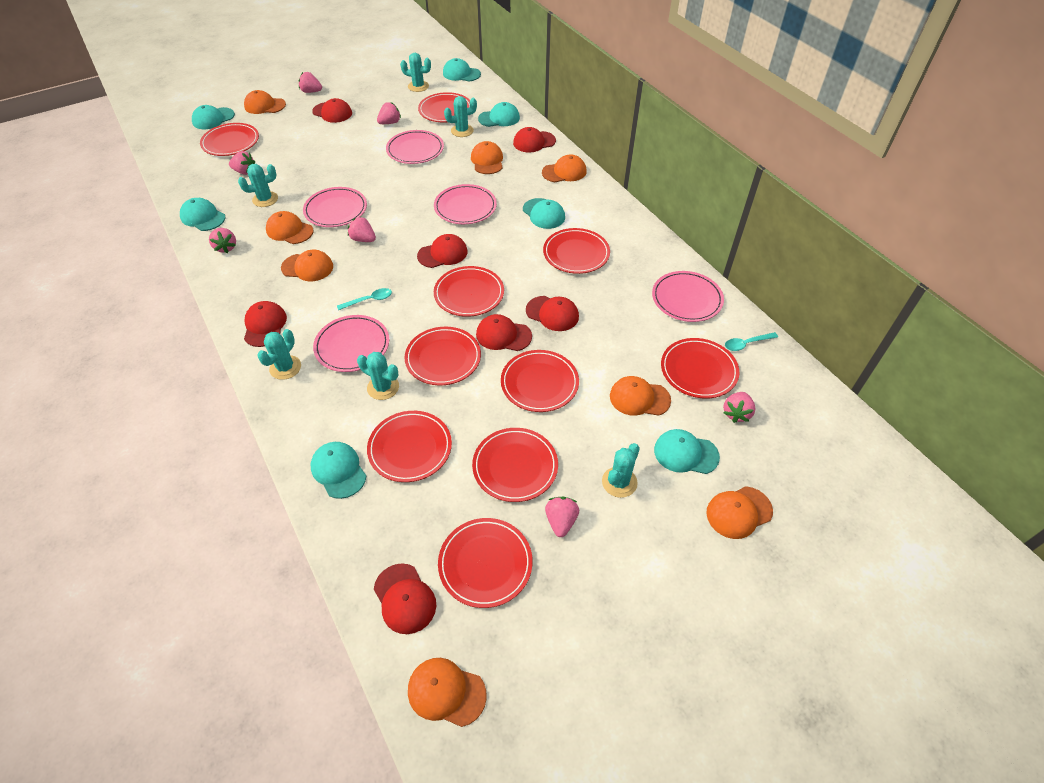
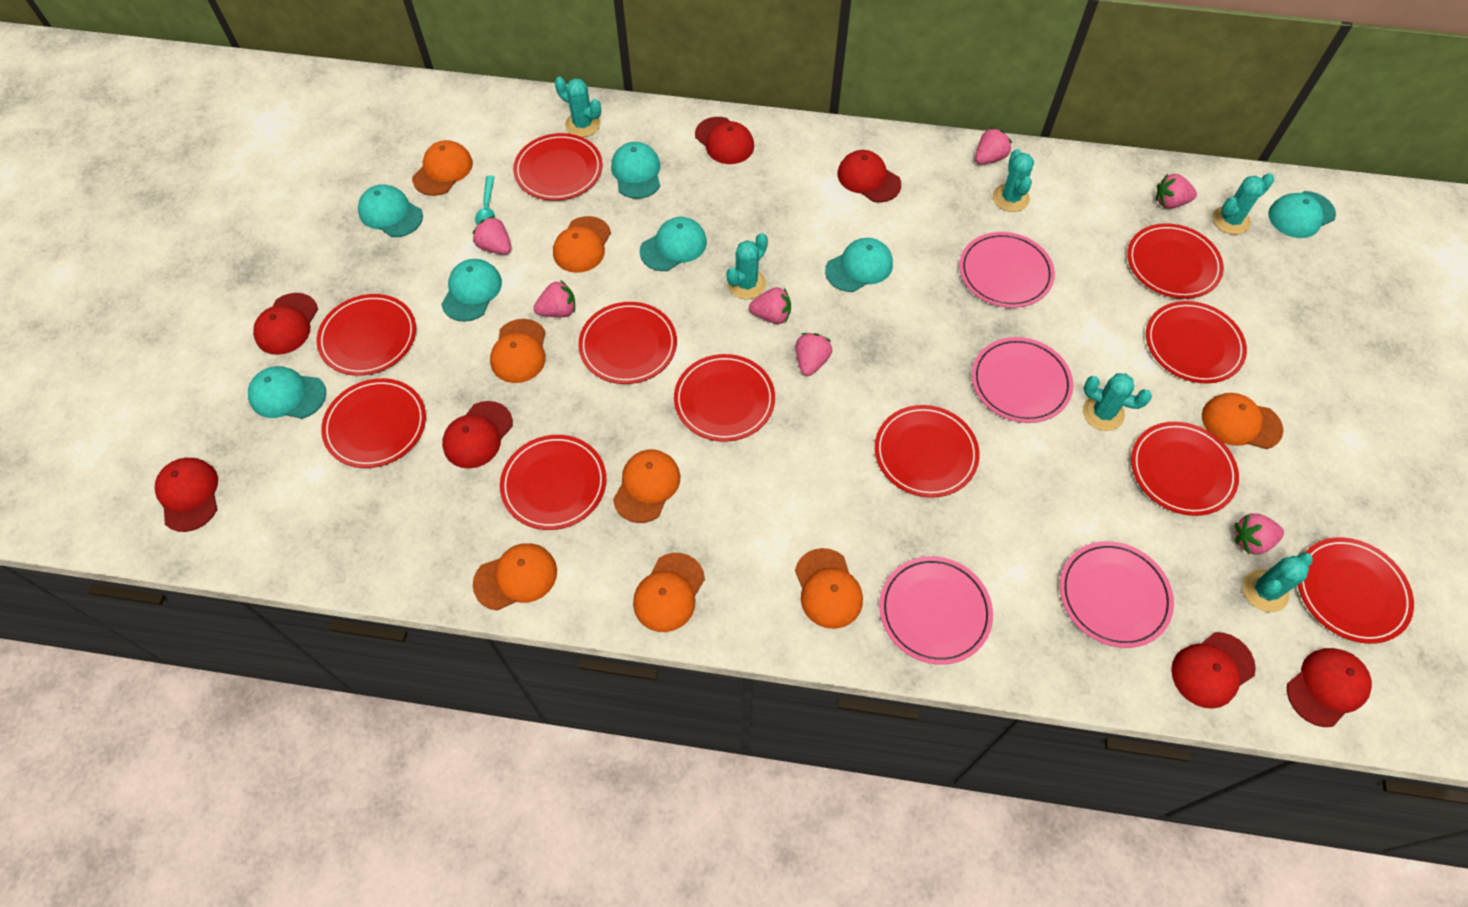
pink plate: 5 -> 4
red plate: 10 -> 11
turquoise spoon: 2 -> 1

